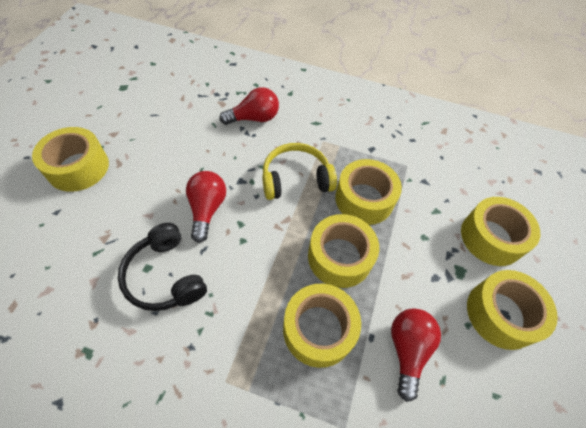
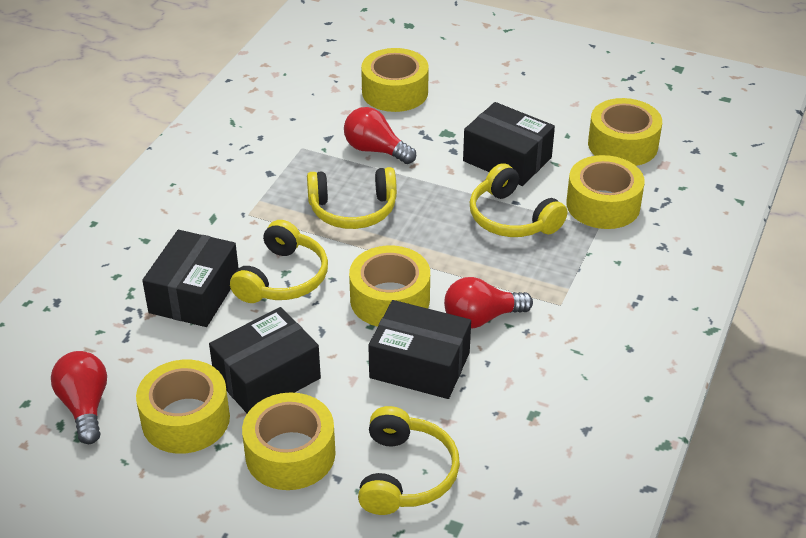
black box: 0 -> 4
black headphones: 1 -> 0
yellow headphones: 1 -> 4

